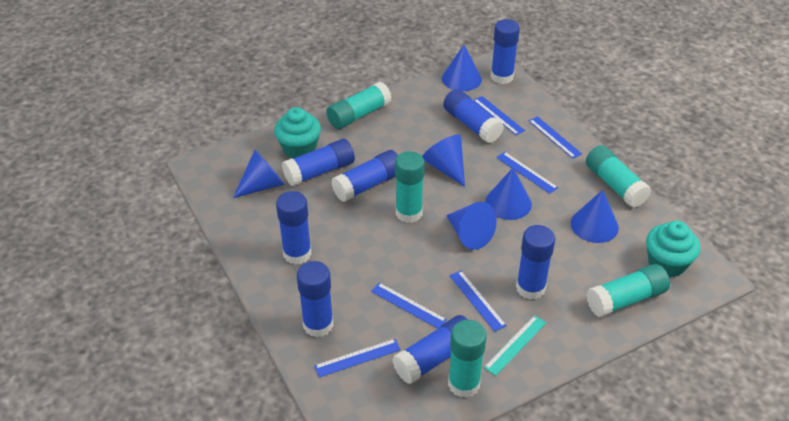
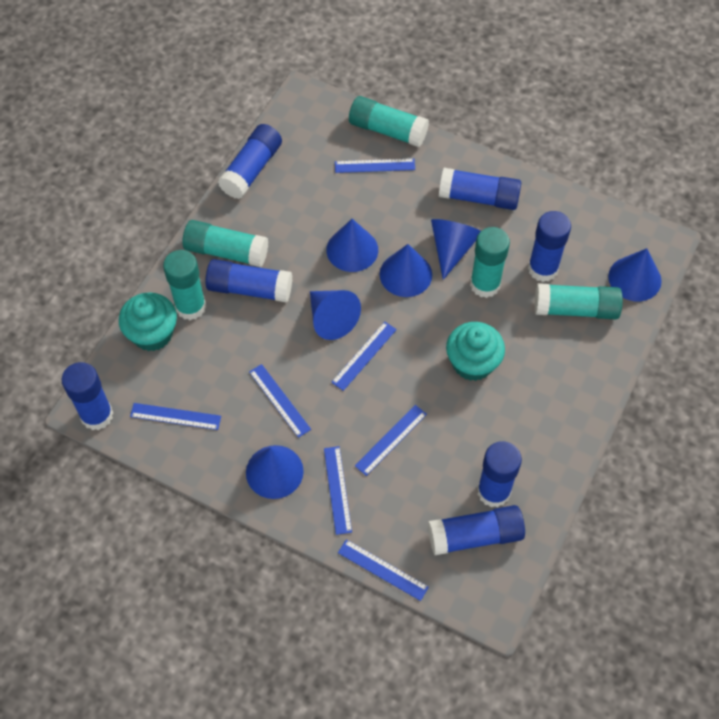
blue glue stick: 8 -> 7
blue ruler: 6 -> 7
turquoise ruler: 1 -> 0

